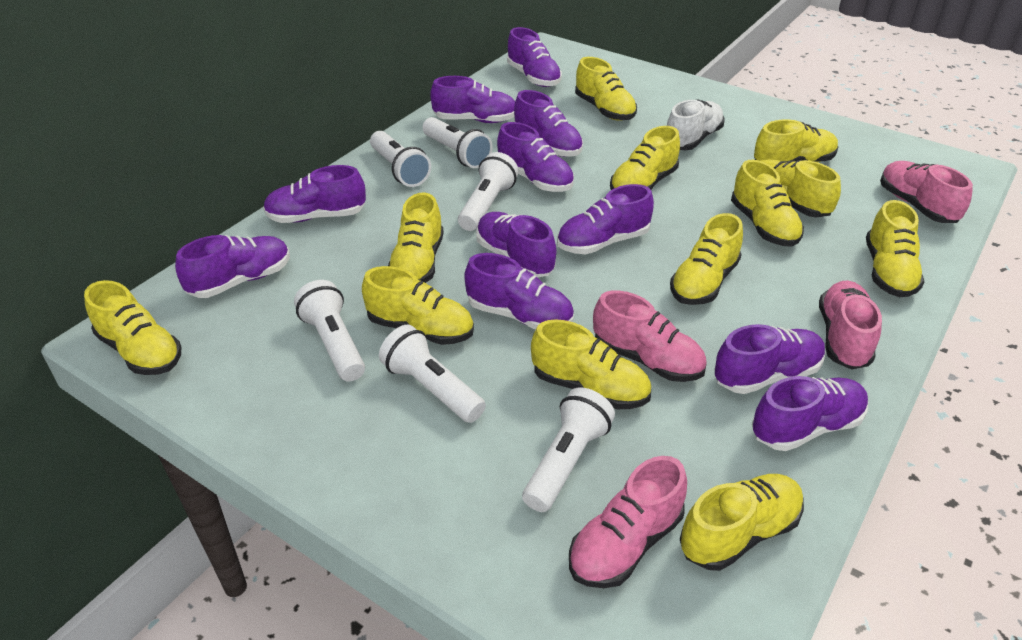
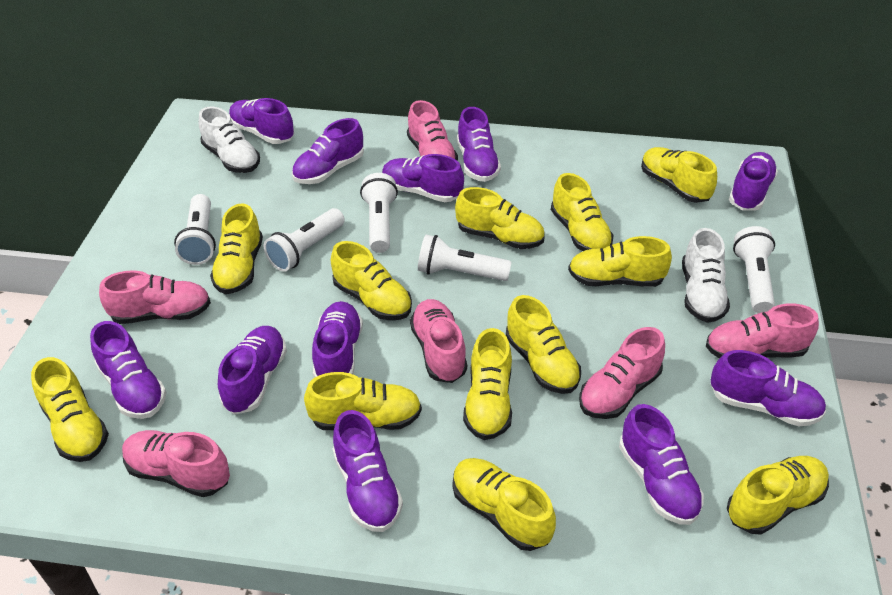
pink shoe: 4 -> 6
white flashlight: 6 -> 5
white shoe: 1 -> 2

